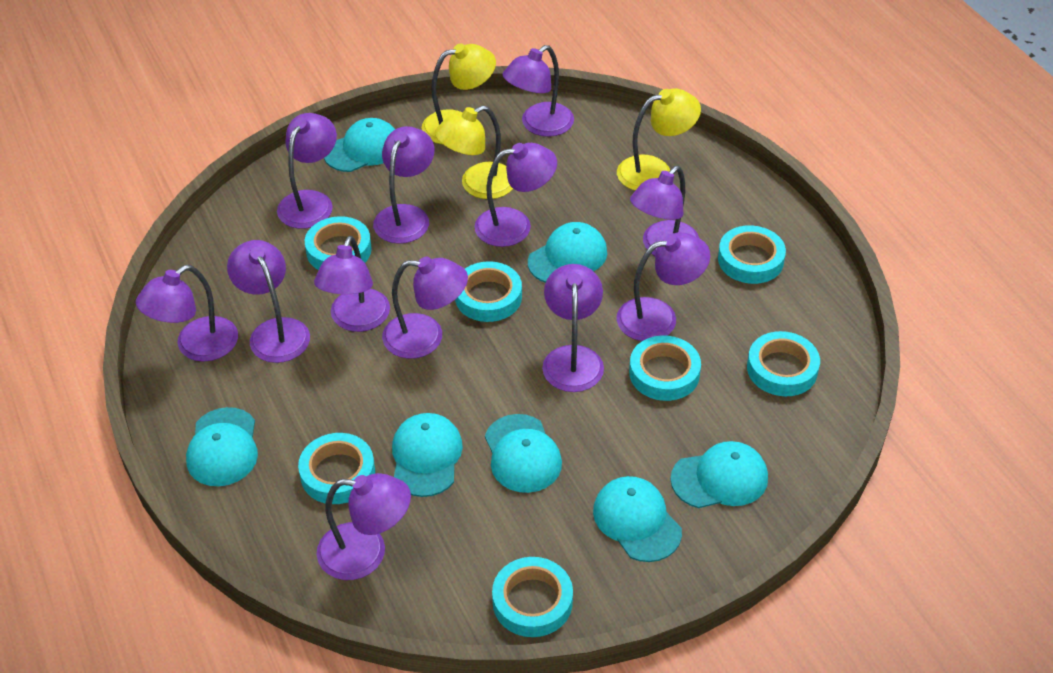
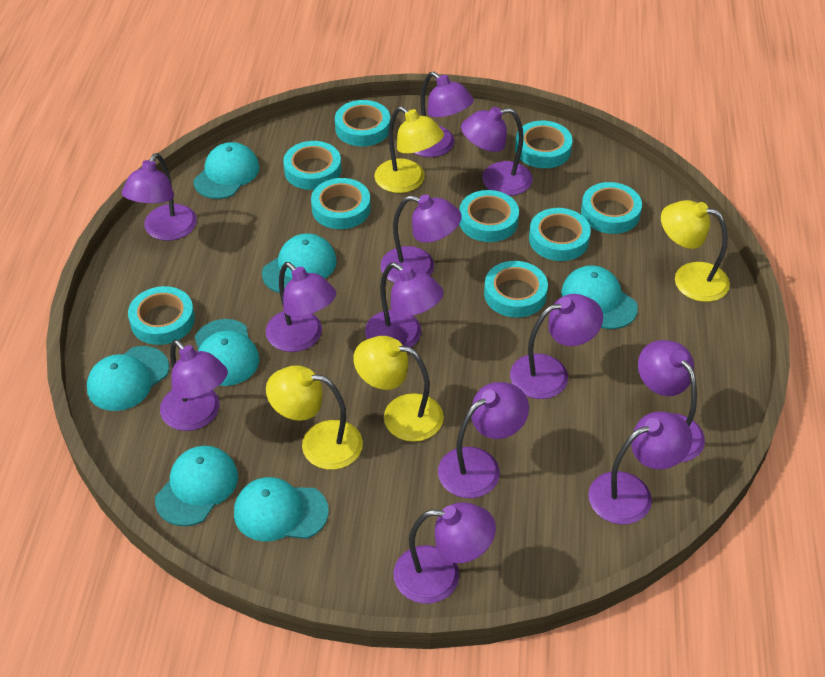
turquoise tape: 7 -> 9
yellow lamp: 3 -> 4

